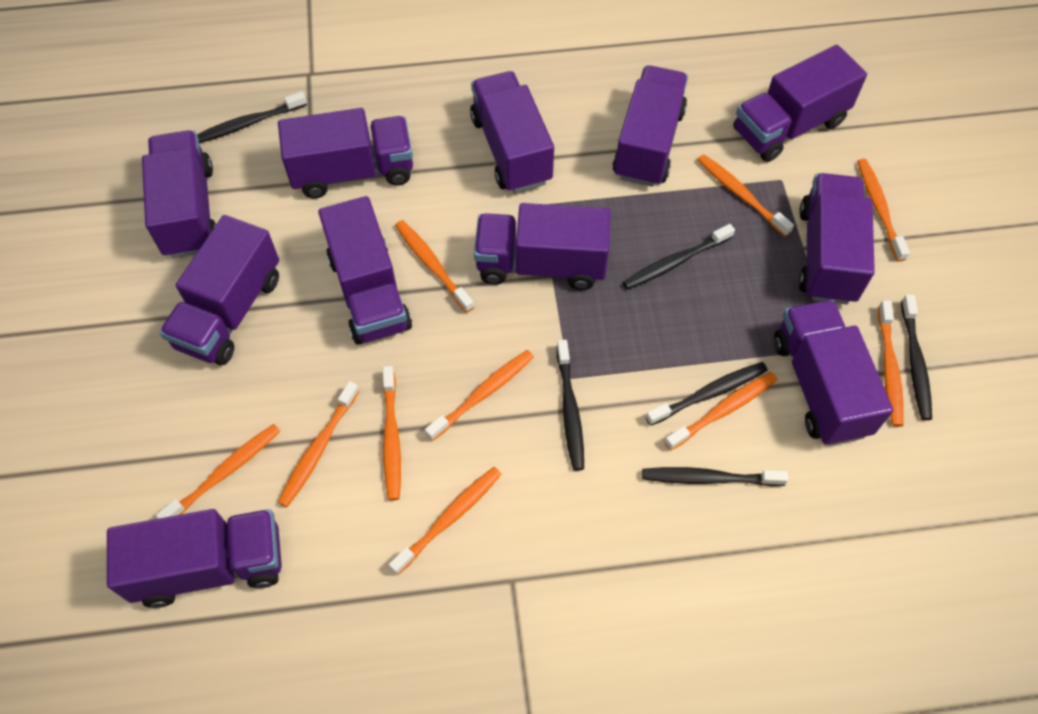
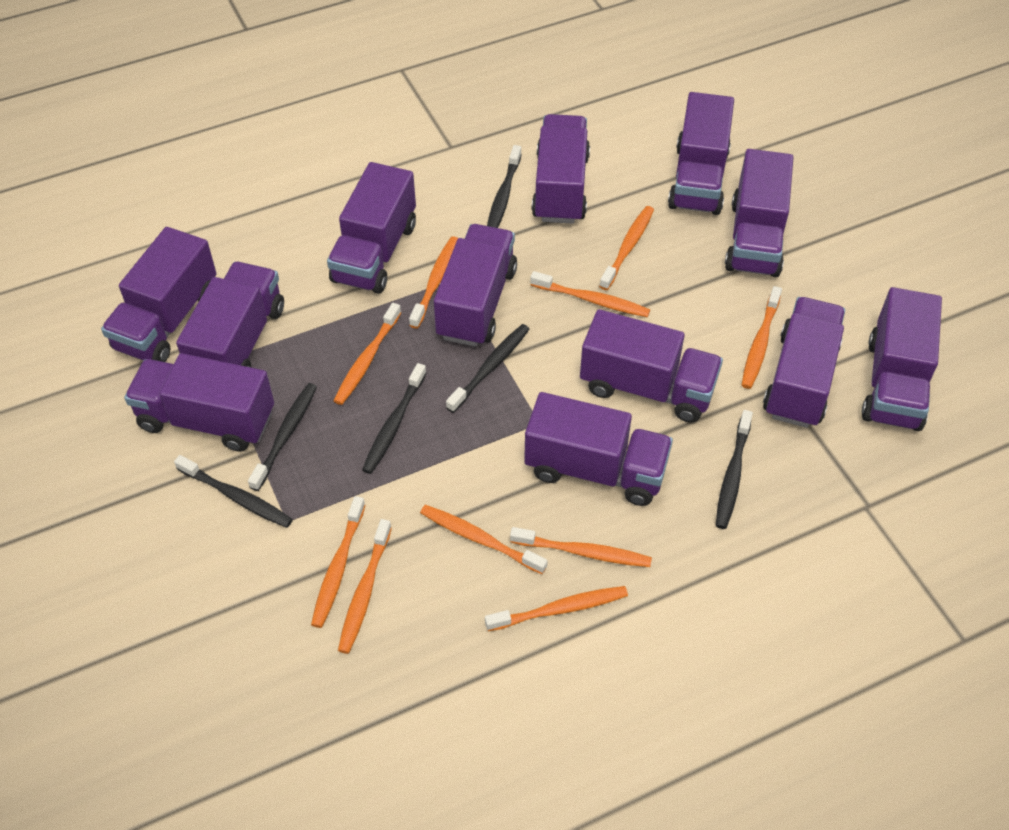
purple truck: 11 -> 12

